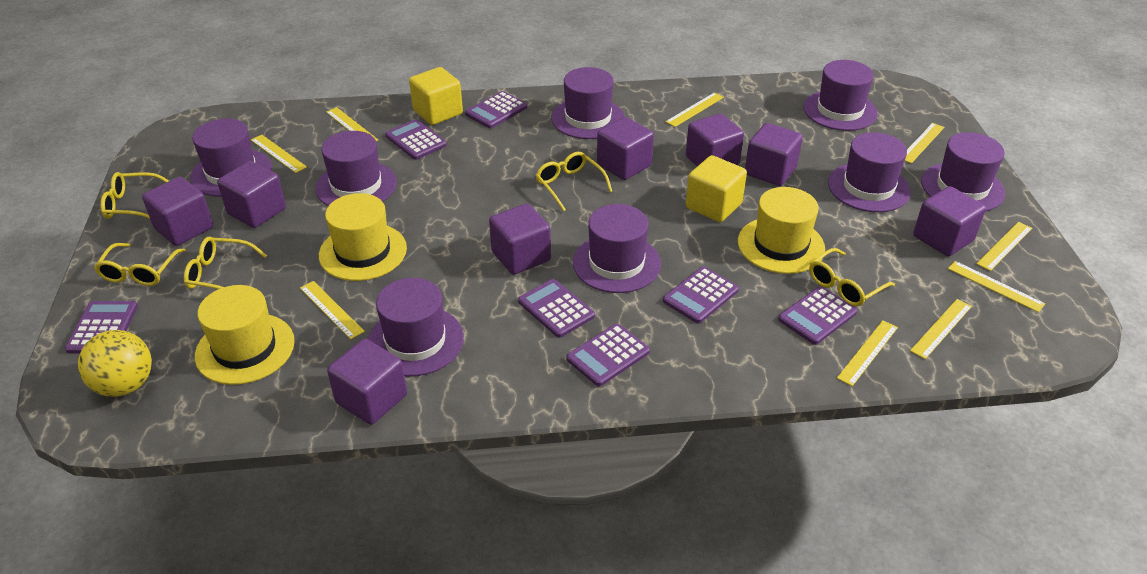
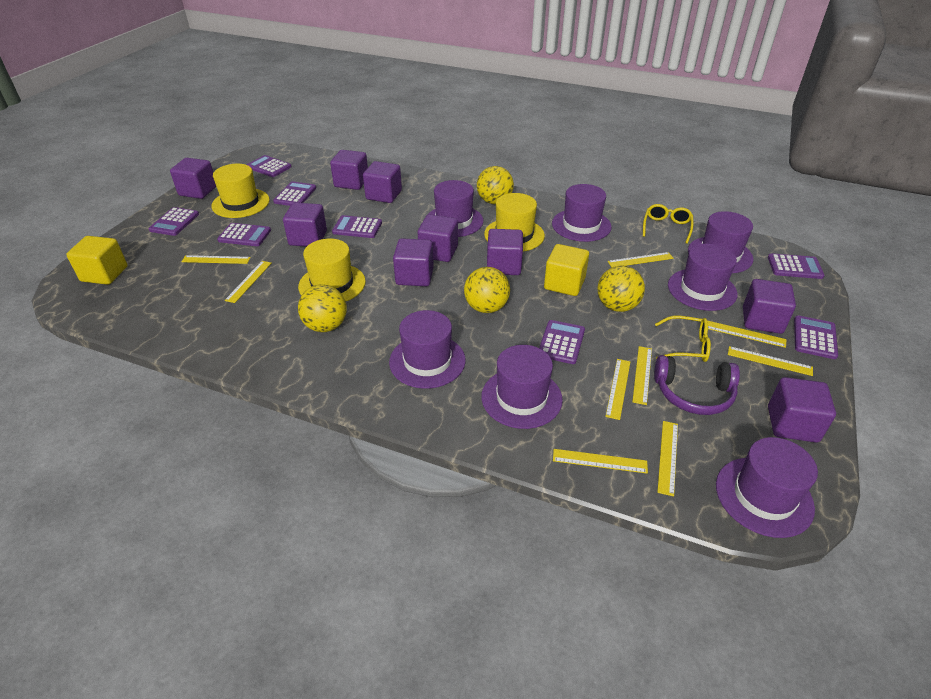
purple calculator: 7 -> 8
purple cube: 8 -> 9
purple hat: 8 -> 7
purple headphones: 0 -> 1
yellow ball: 1 -> 4
yellow glasses: 5 -> 2

